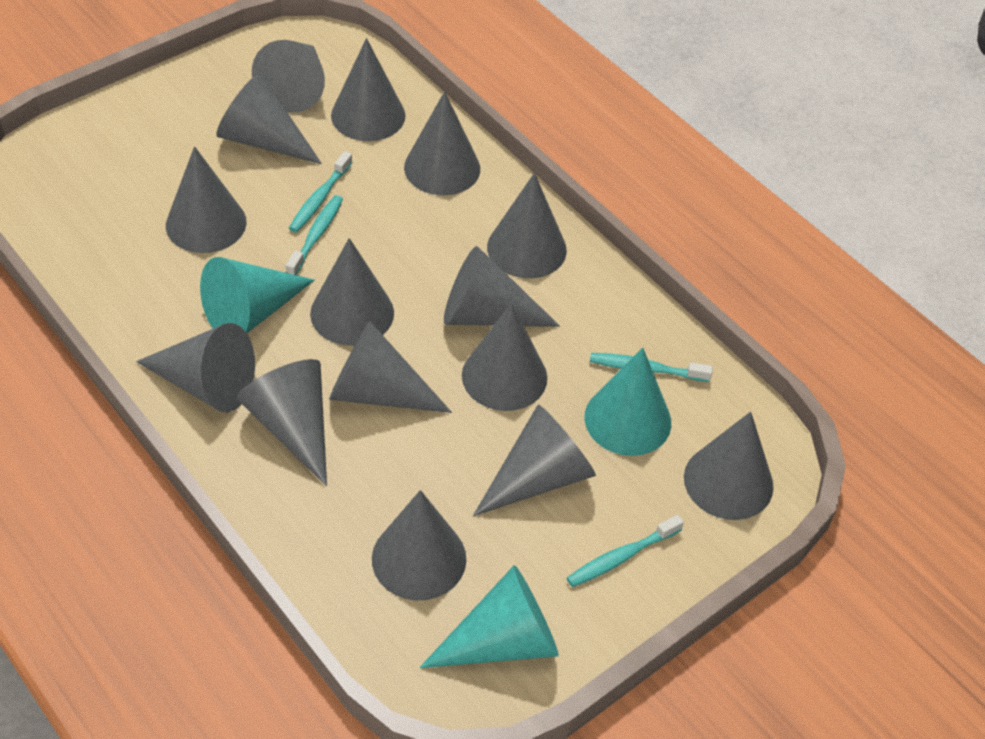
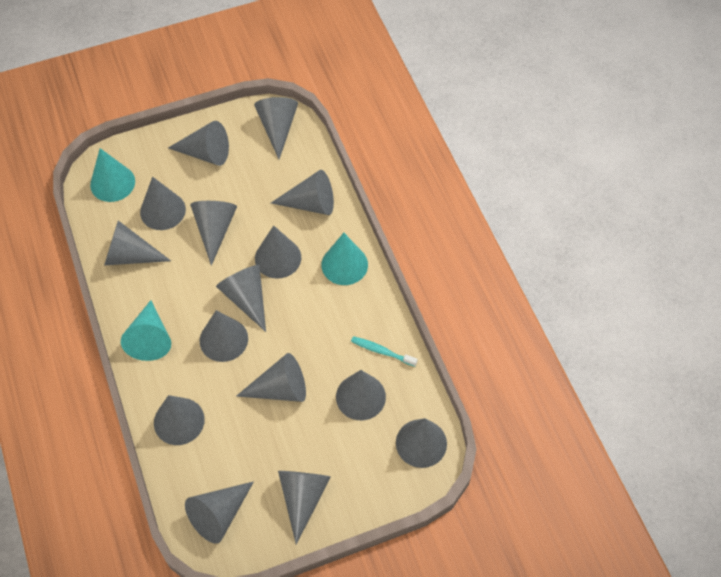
turquoise toothbrush: 4 -> 1

